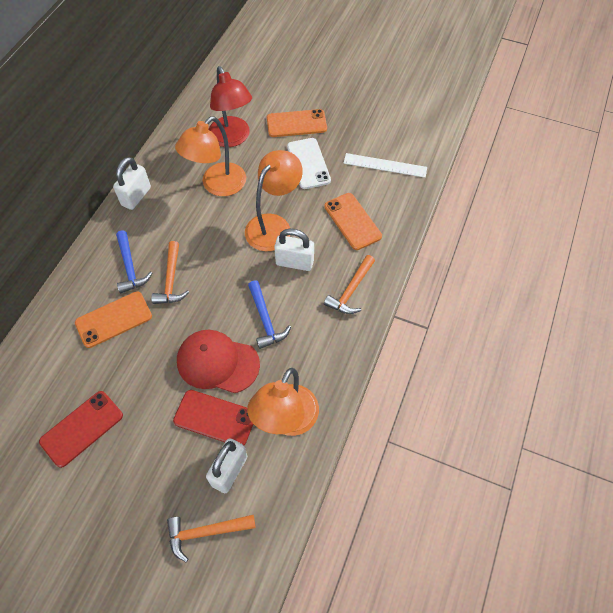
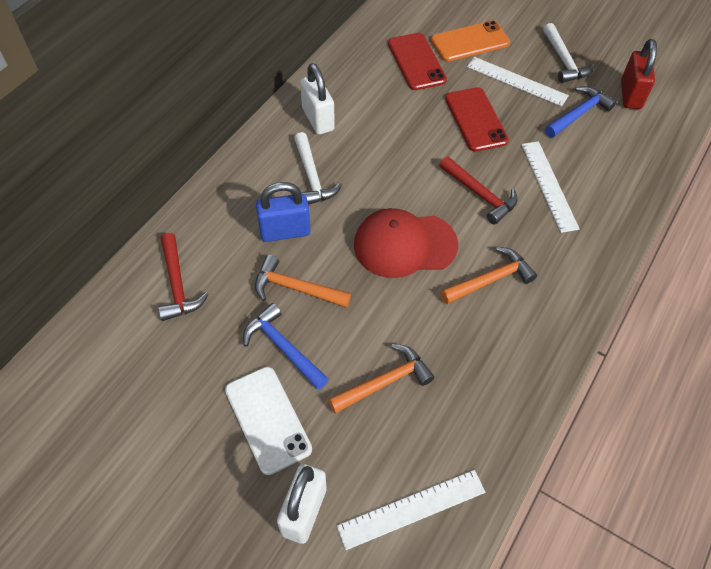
blue padlock: 0 -> 1
orange lamp: 3 -> 0
orange phone: 3 -> 1
red hammer: 0 -> 2
red lamp: 1 -> 0
red padlock: 0 -> 1
white hammer: 0 -> 2
white padlock: 3 -> 2
white ruler: 1 -> 3

